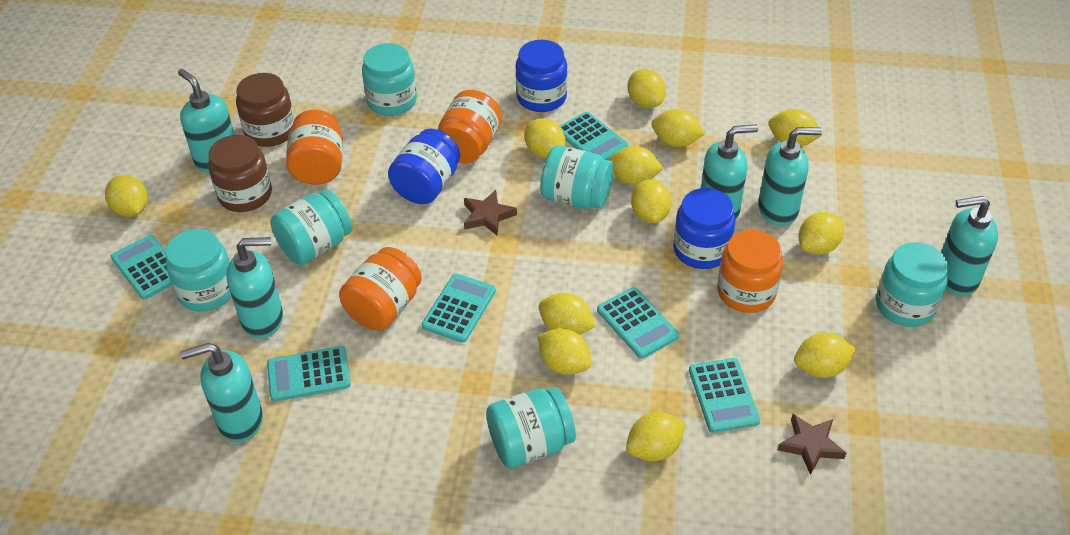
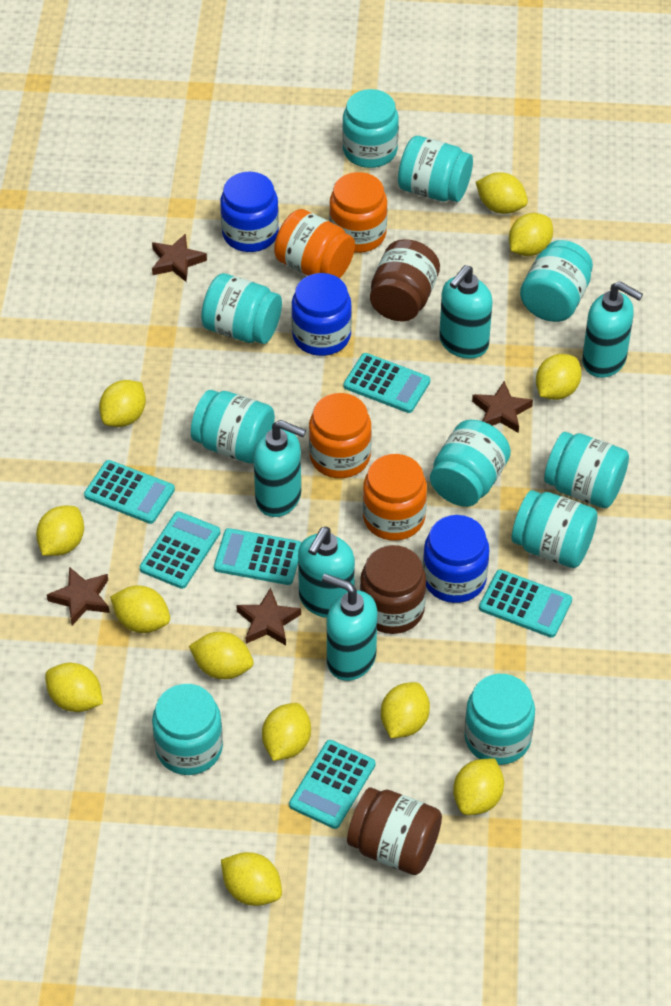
brown jar: 2 -> 3
brown star: 2 -> 4
turquoise jar: 6 -> 10
turquoise soap dispenser: 6 -> 5

